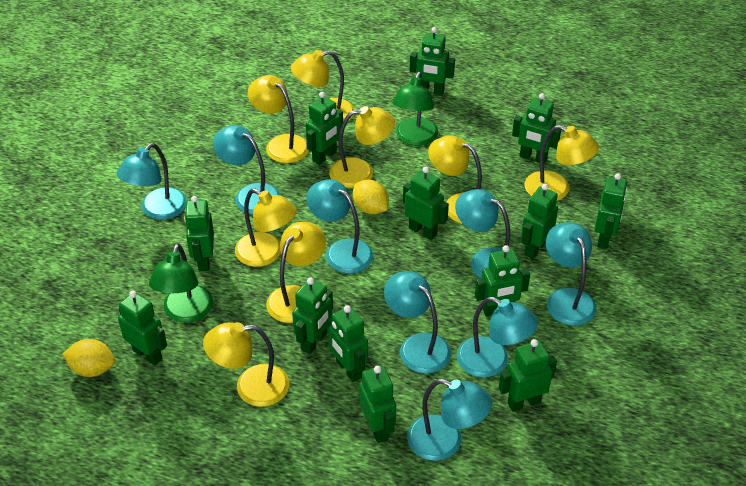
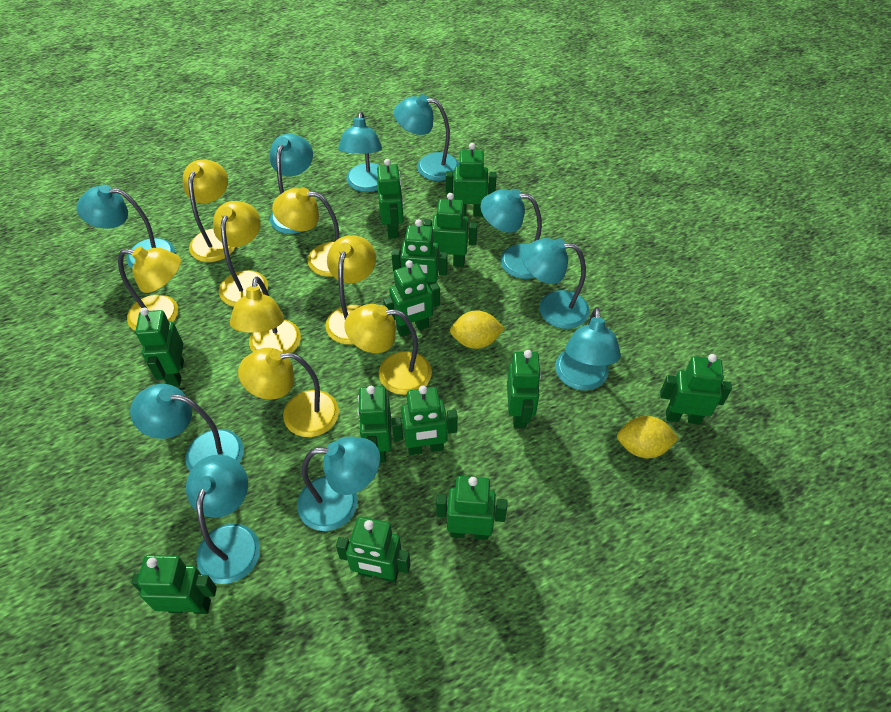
green lamp: 2 -> 0
turquoise lamp: 8 -> 10

